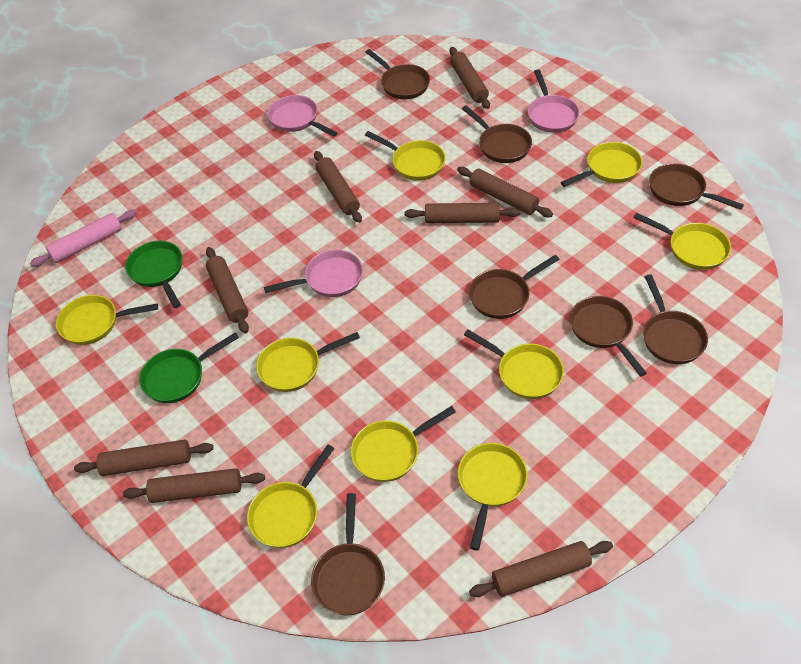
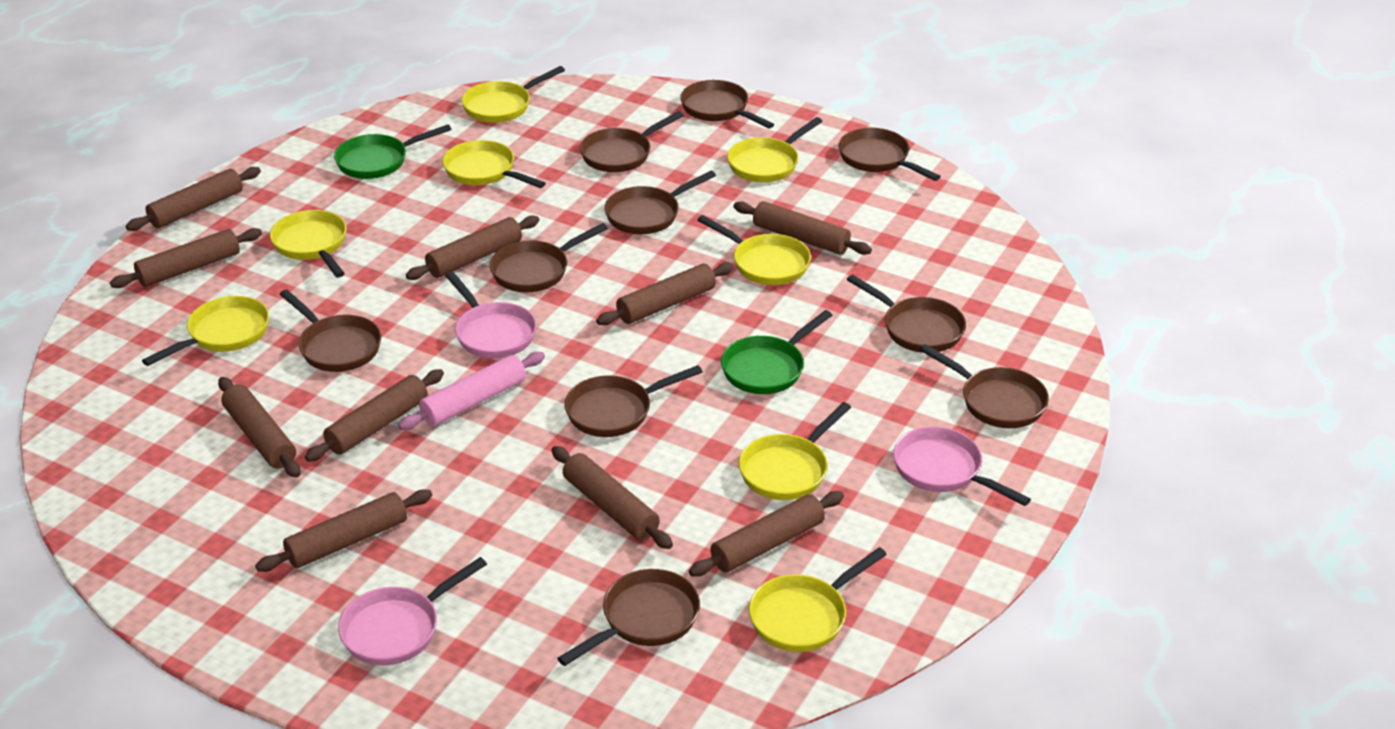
brown pan: 7 -> 10
brown rolling pin: 8 -> 10
yellow pan: 9 -> 8

